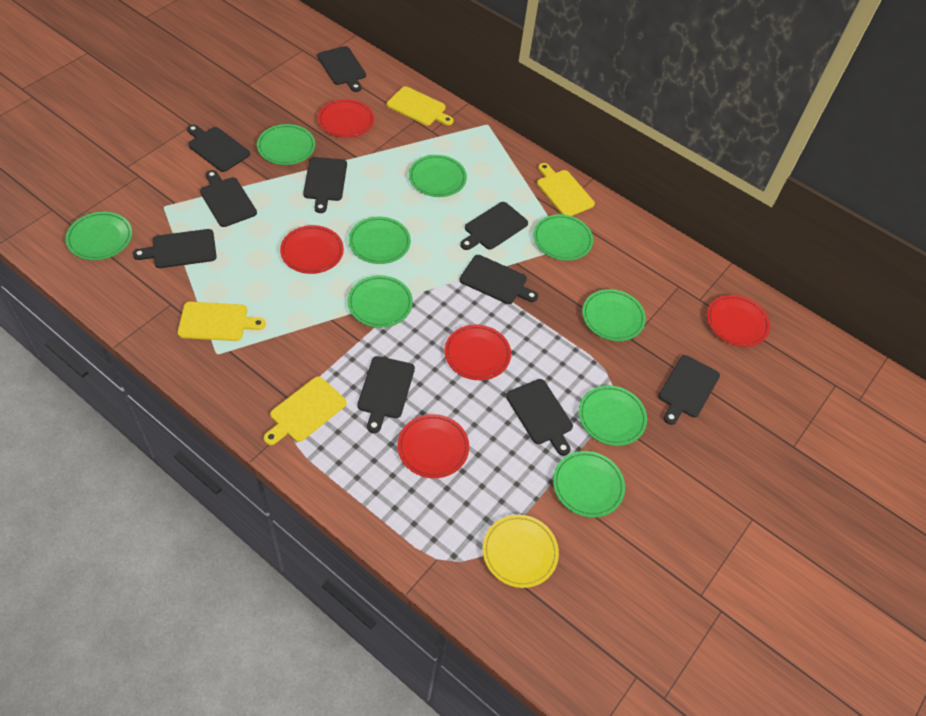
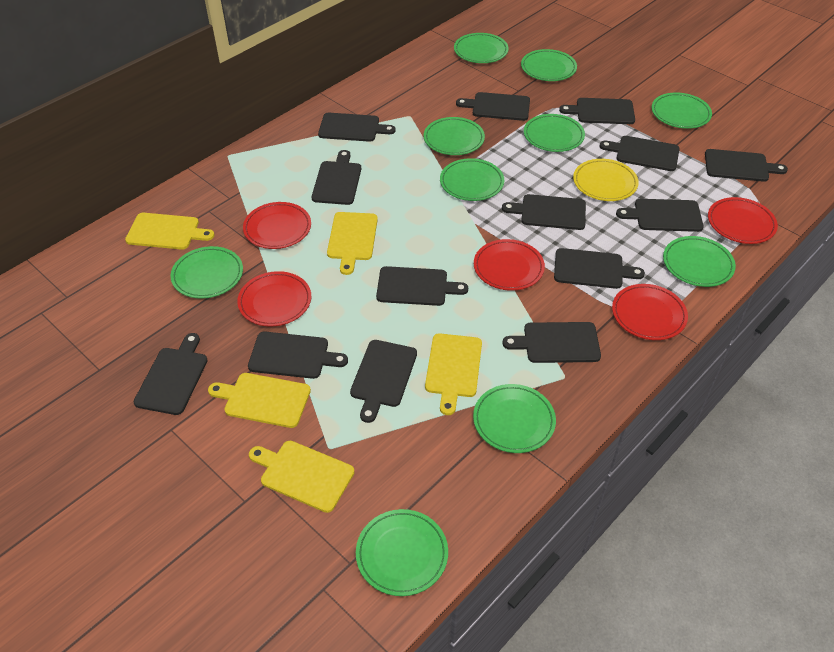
black cutting board: 10 -> 14
green plate: 9 -> 10
yellow cutting board: 4 -> 5

